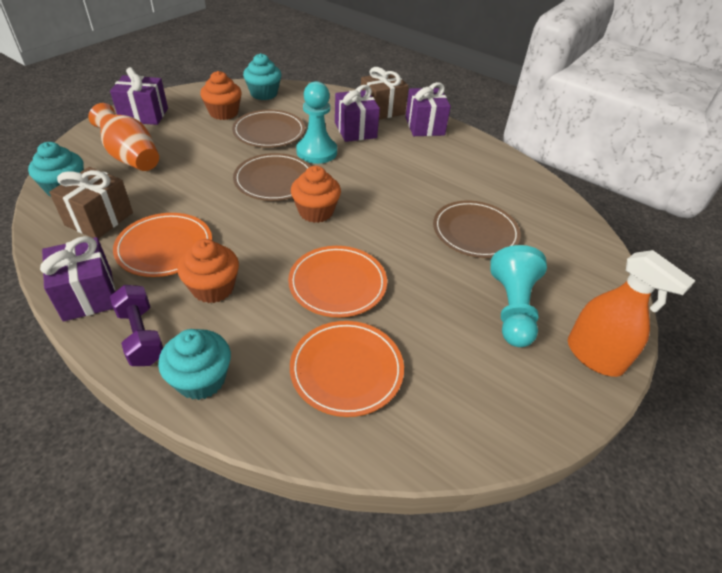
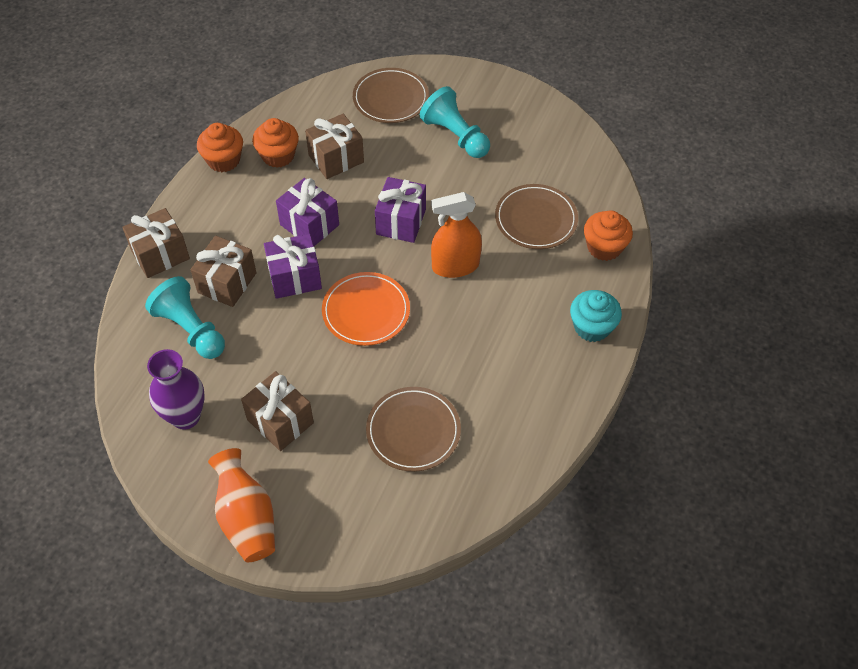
brown gift: 2 -> 4
orange plate: 3 -> 1
purple dumbbell: 1 -> 0
purple gift: 4 -> 3
purple vase: 0 -> 1
turquoise cupcake: 3 -> 1

